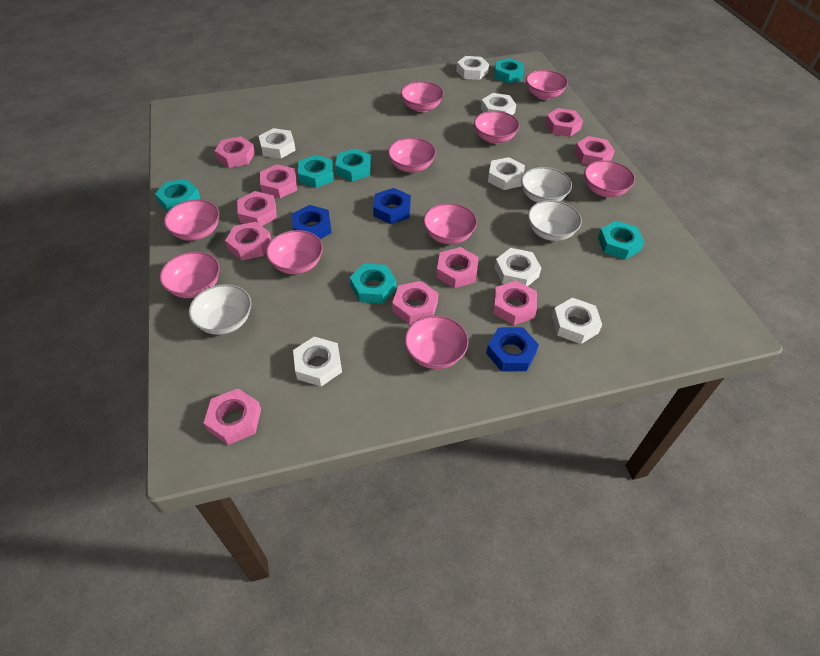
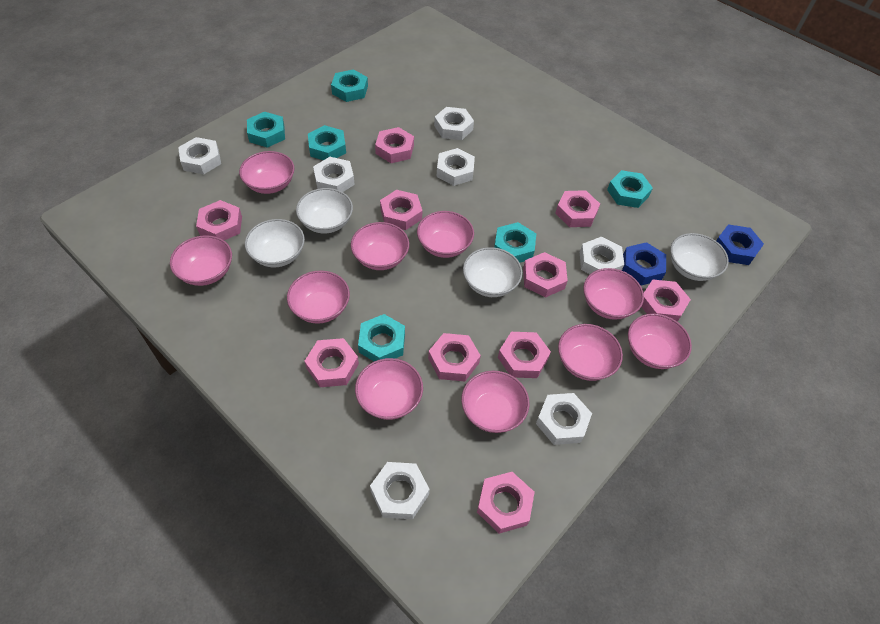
blue nut: 3 -> 2
white bowl: 3 -> 4

